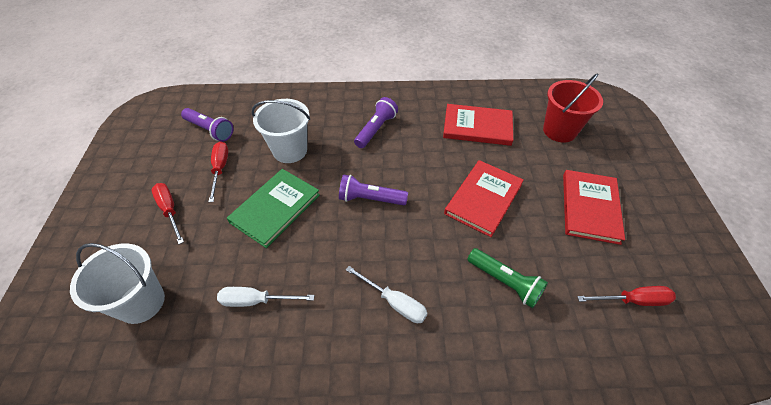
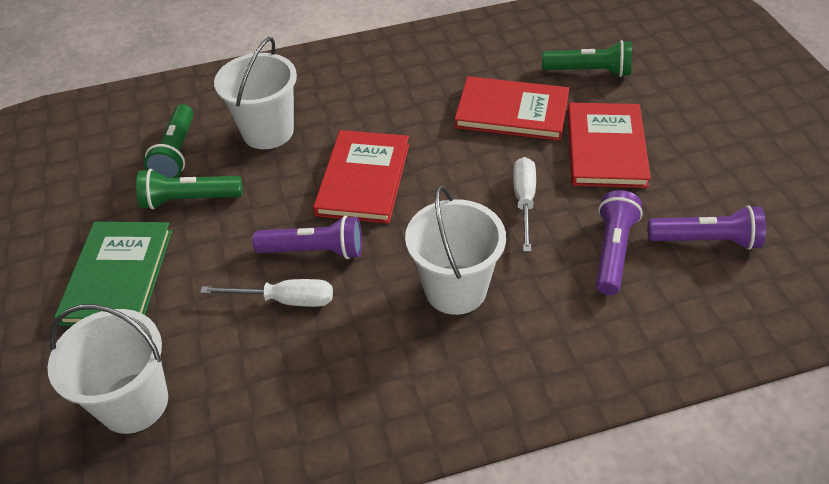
green flashlight: 1 -> 3
red bucket: 1 -> 0
red screwdriver: 3 -> 0
white bucket: 2 -> 3

